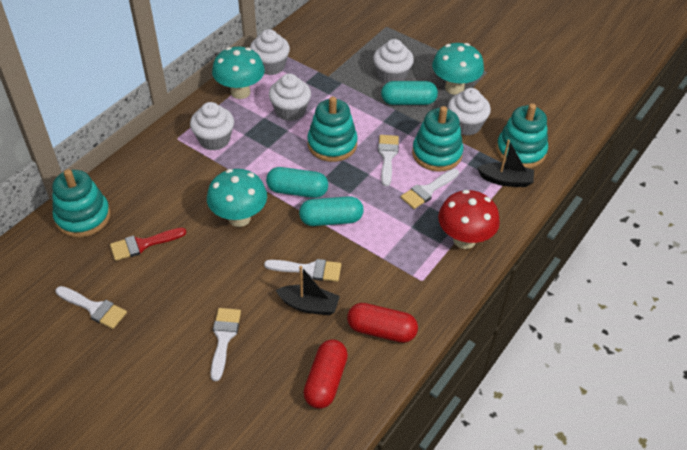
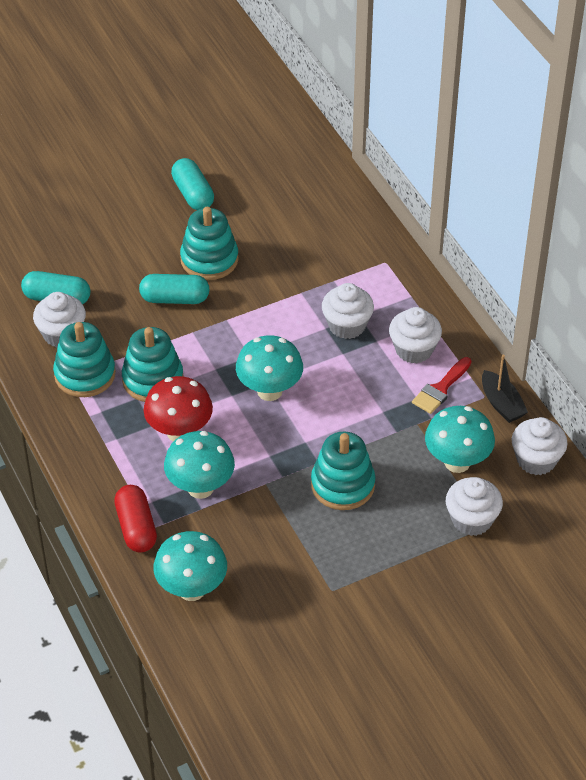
black boat: 2 -> 1
red capsule: 2 -> 1
turquoise mushroom: 3 -> 4
white brush: 5 -> 0

